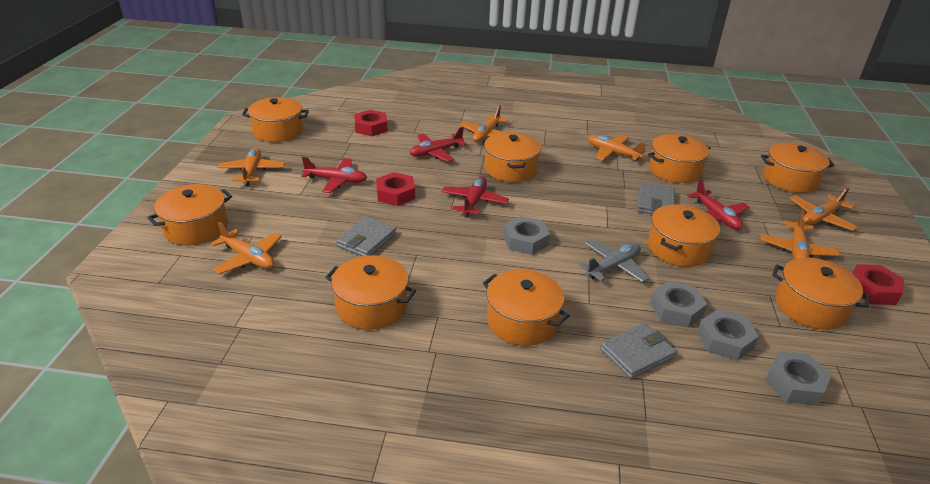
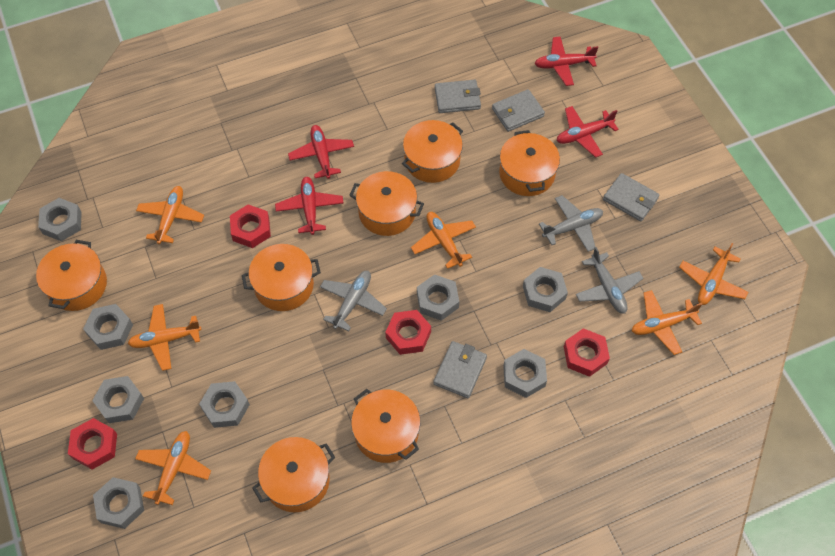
grey nut: 4 -> 8
grey plane: 1 -> 3
grey wallet: 3 -> 4
orange pot: 9 -> 7
red nut: 3 -> 4

